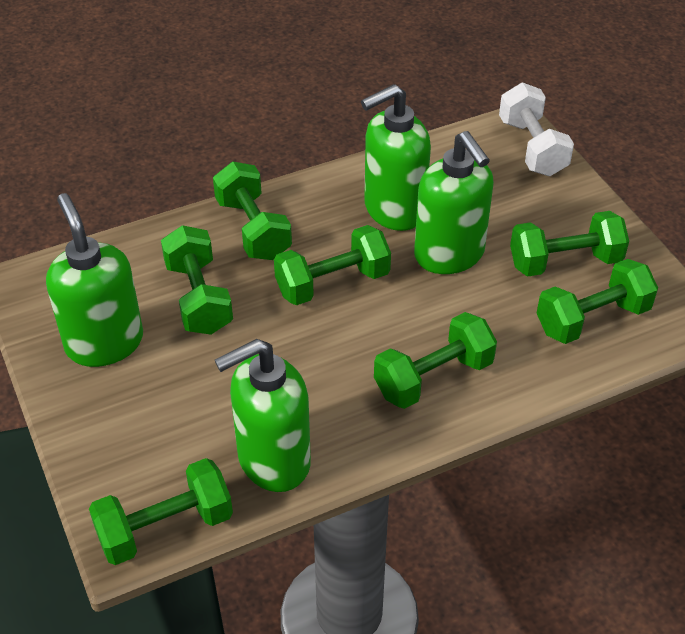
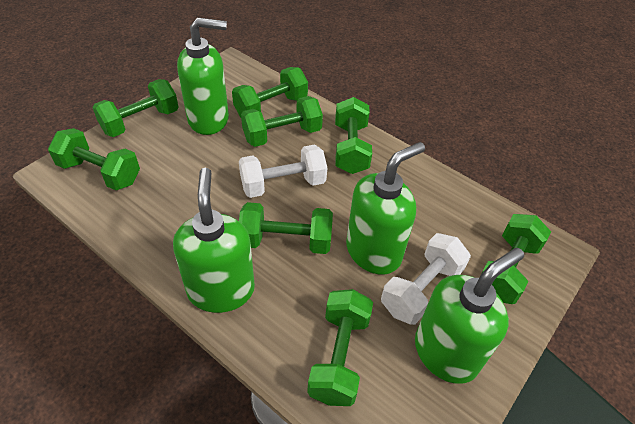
green dumbbell: 7 -> 8
white dumbbell: 1 -> 2

